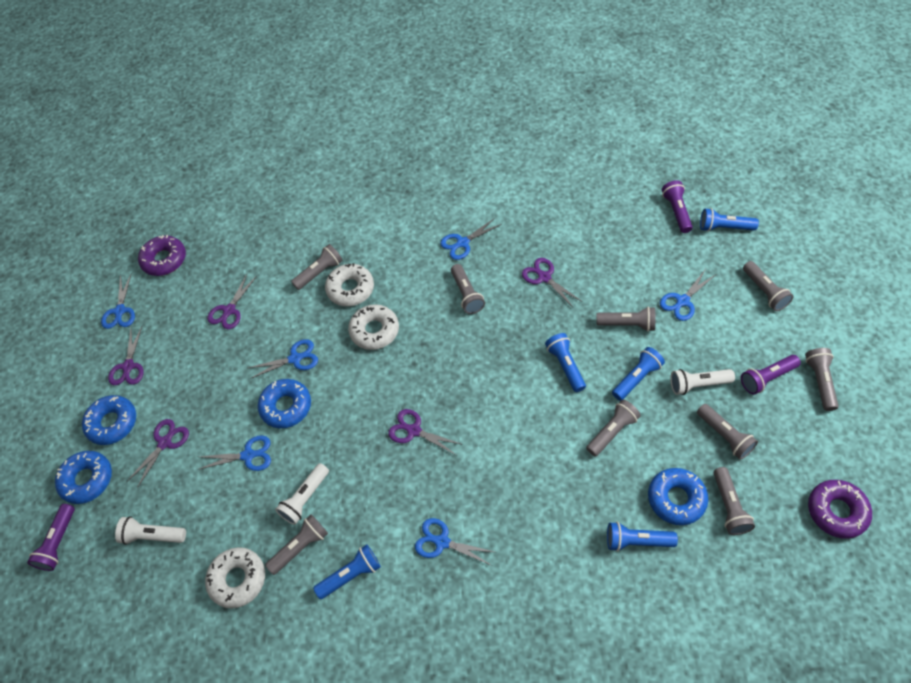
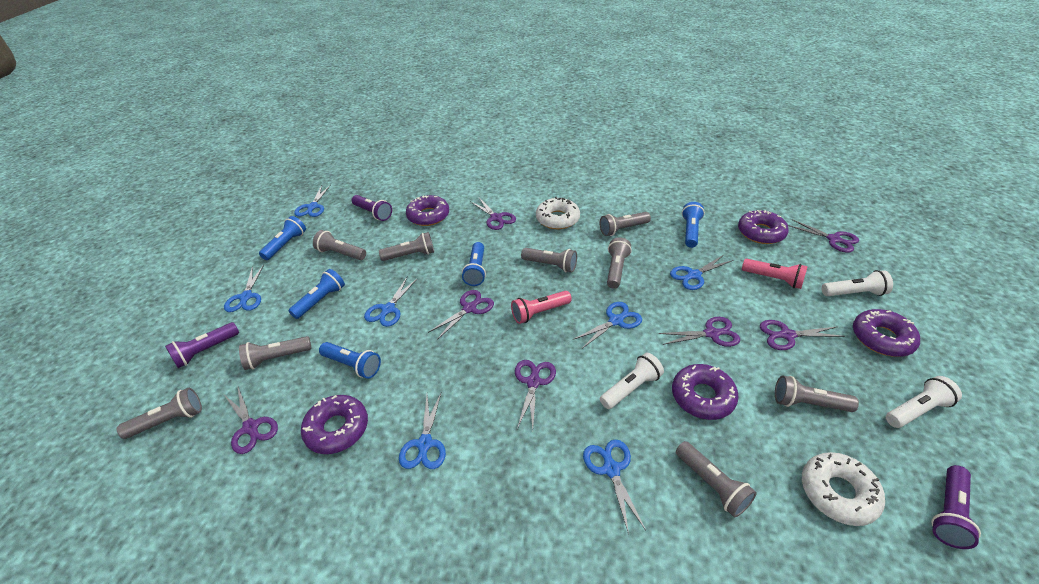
blue donut: 4 -> 0
blue scissors: 6 -> 7
pink flashlight: 0 -> 2
purple donut: 2 -> 5
purple scissors: 5 -> 7
white donut: 3 -> 2

